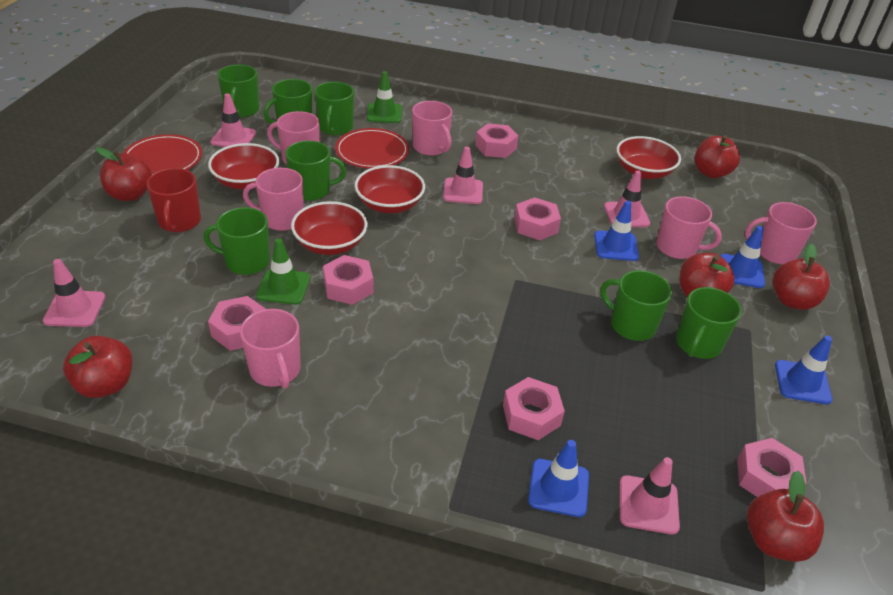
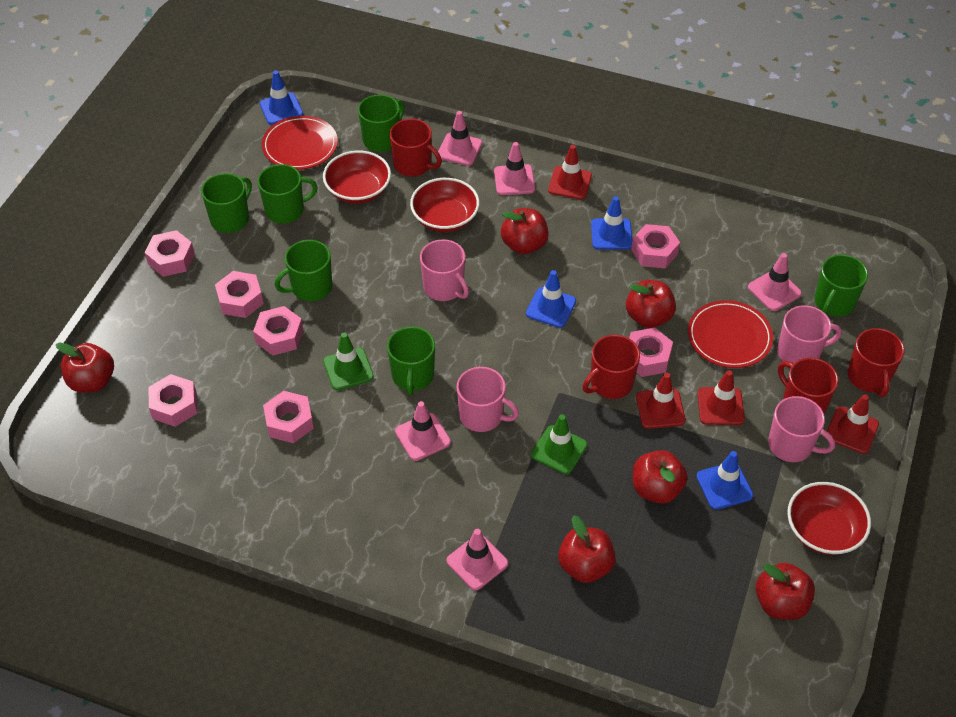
green mug: 7 -> 6
pink mug: 6 -> 4
pink nut: 6 -> 7
red bowl: 4 -> 3
red mug: 1 -> 4
red traffic cone: 0 -> 4

